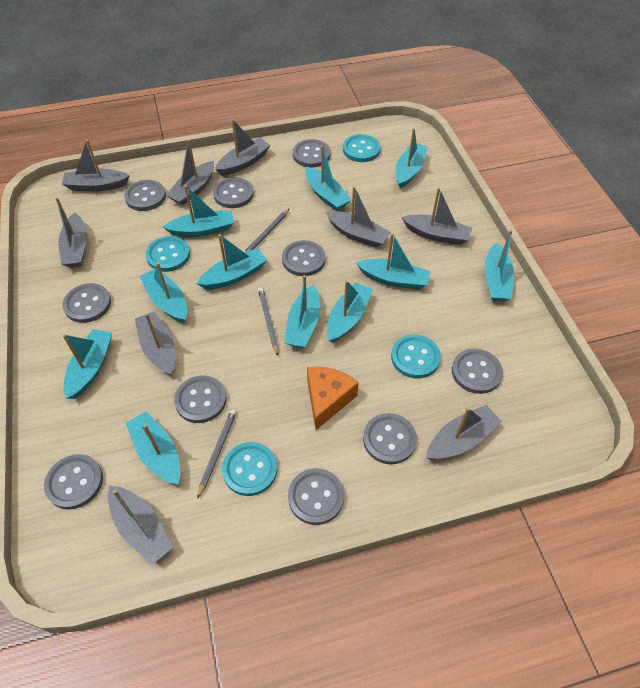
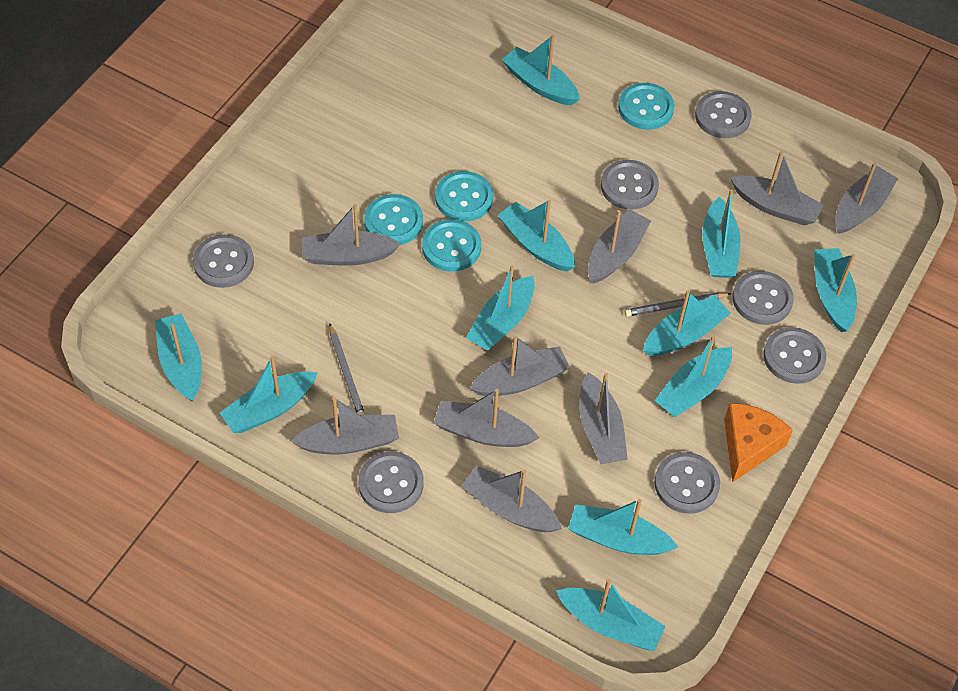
grey button: 10 -> 7
grey pencil: 3 -> 2

